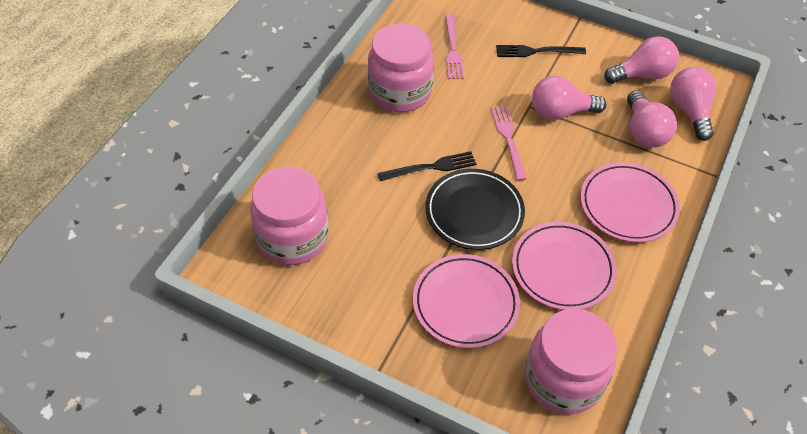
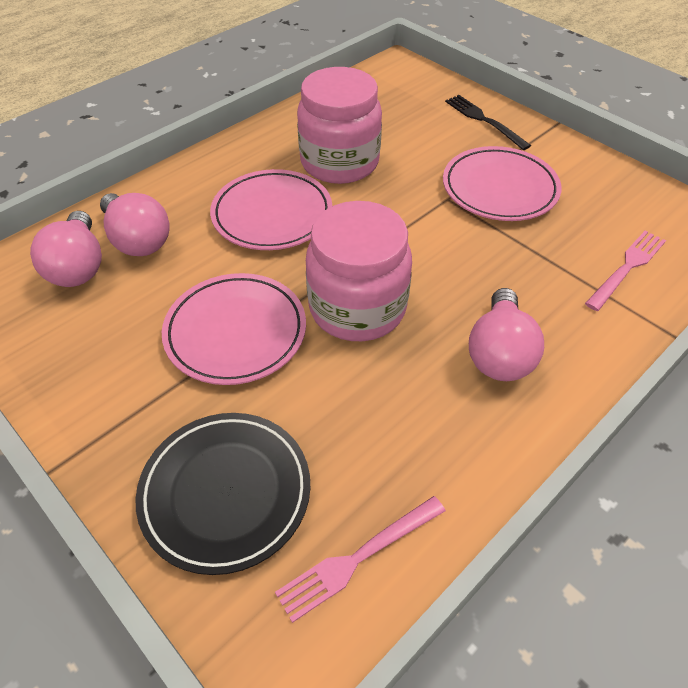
black fork: 2 -> 1
pink jar: 3 -> 2
pink light bulb: 4 -> 3

